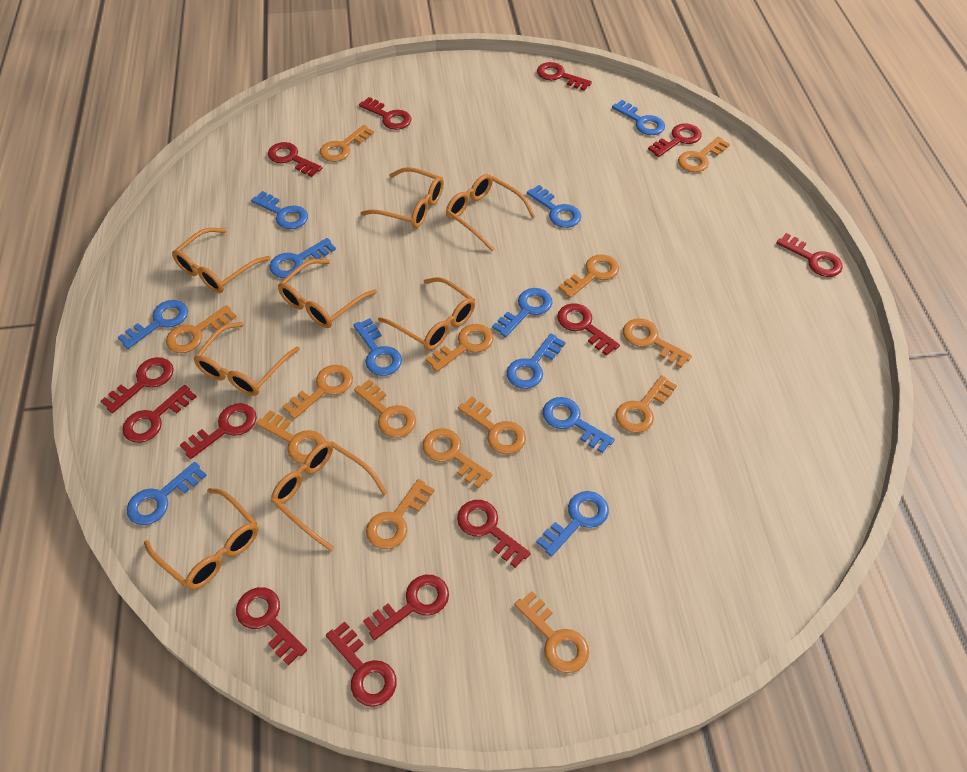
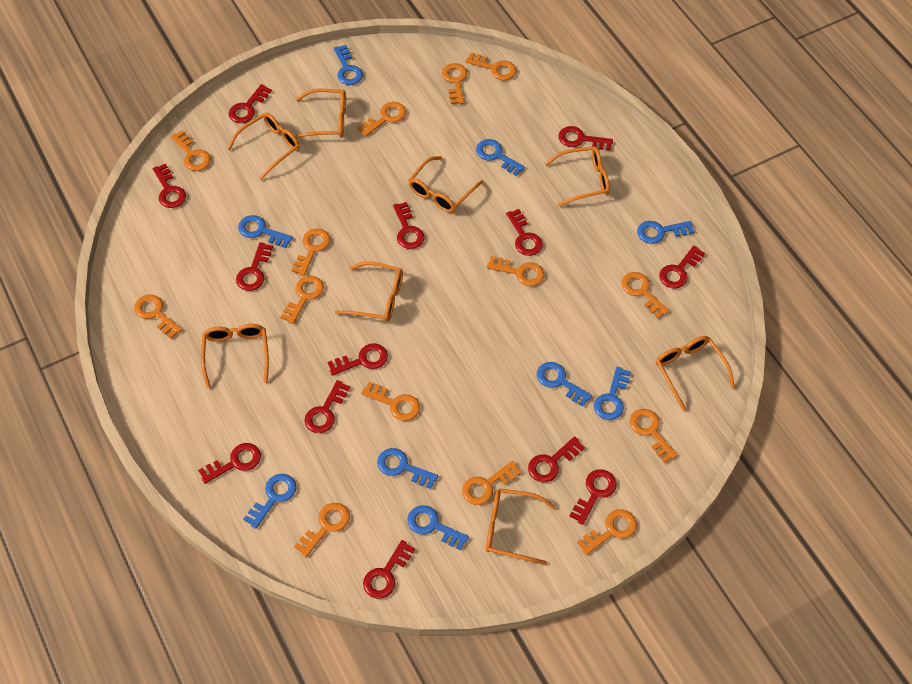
blue key: 11 -> 9

